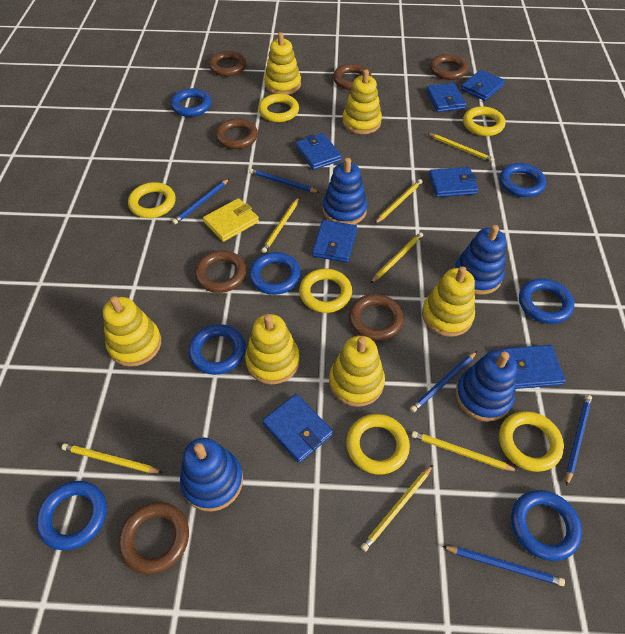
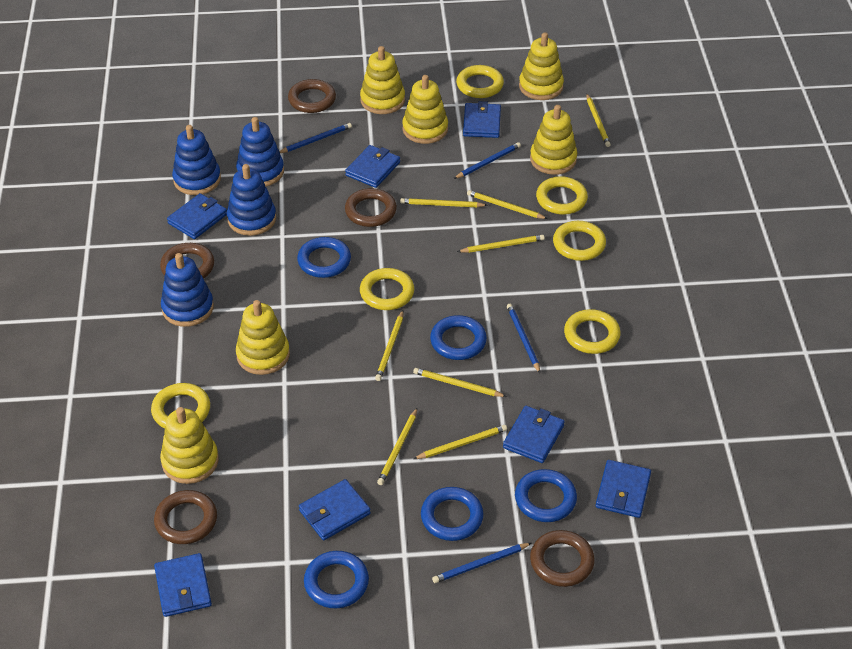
blue pencil: 5 -> 4
blue ring: 7 -> 5
brown ring: 7 -> 5
yellow pencil: 7 -> 8
yellow wallet: 1 -> 0

